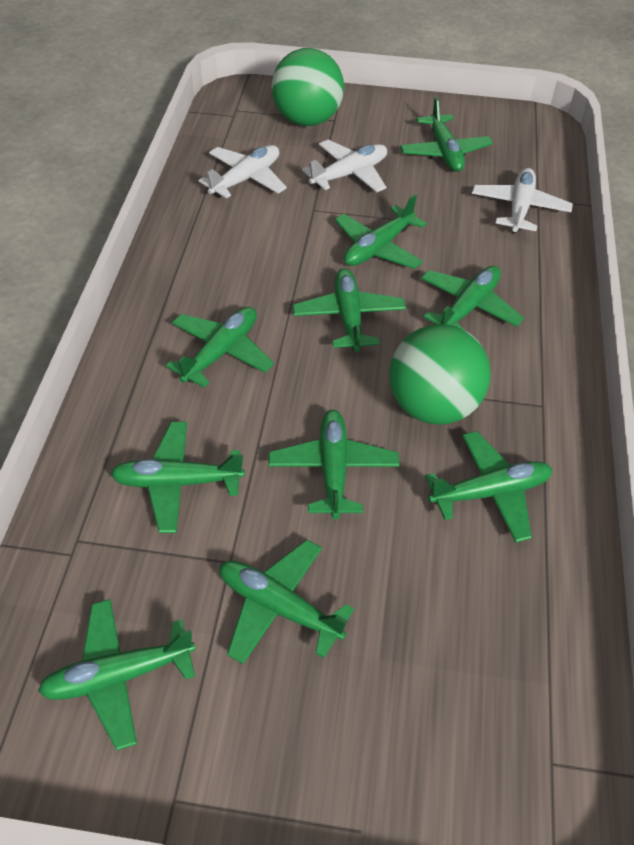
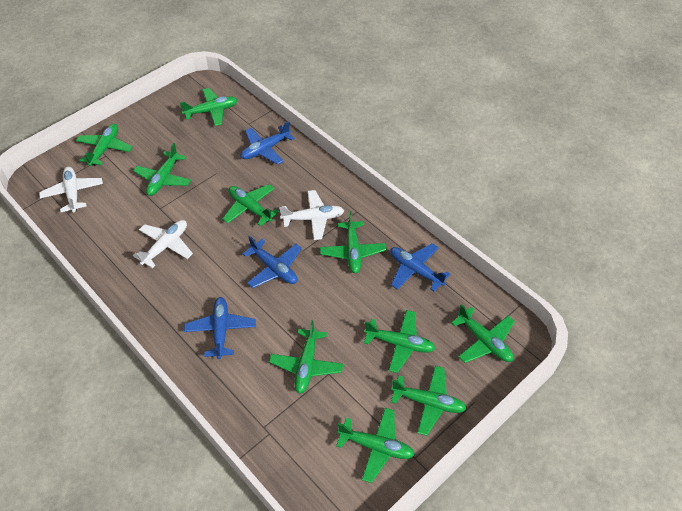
blue plane: 0 -> 4
green ball: 2 -> 0

